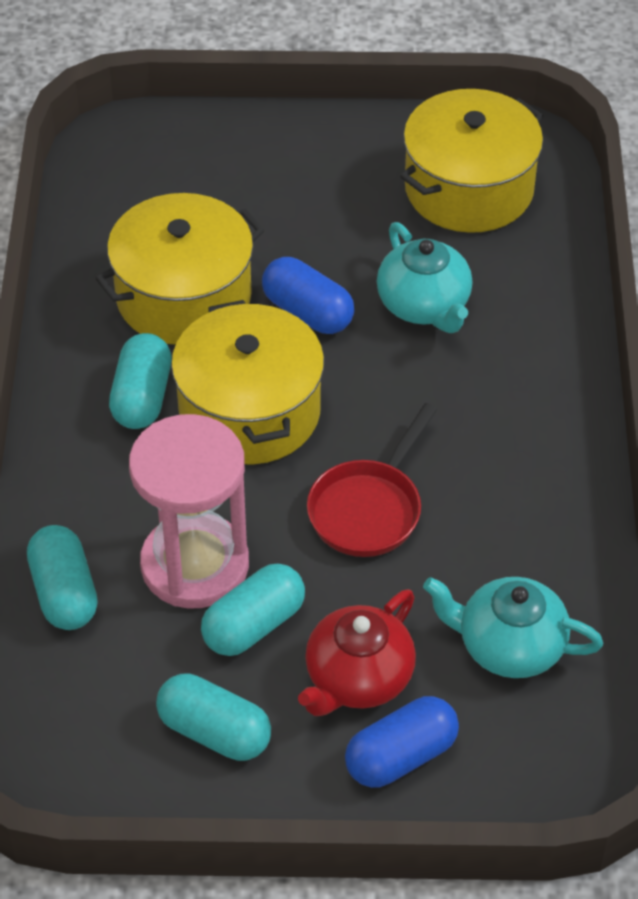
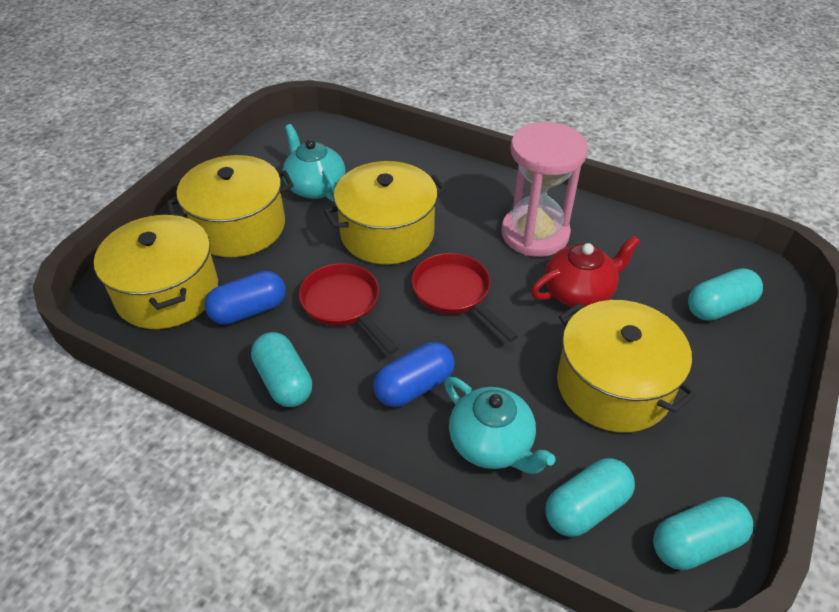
red pan: 1 -> 2
yellow pot: 3 -> 4

